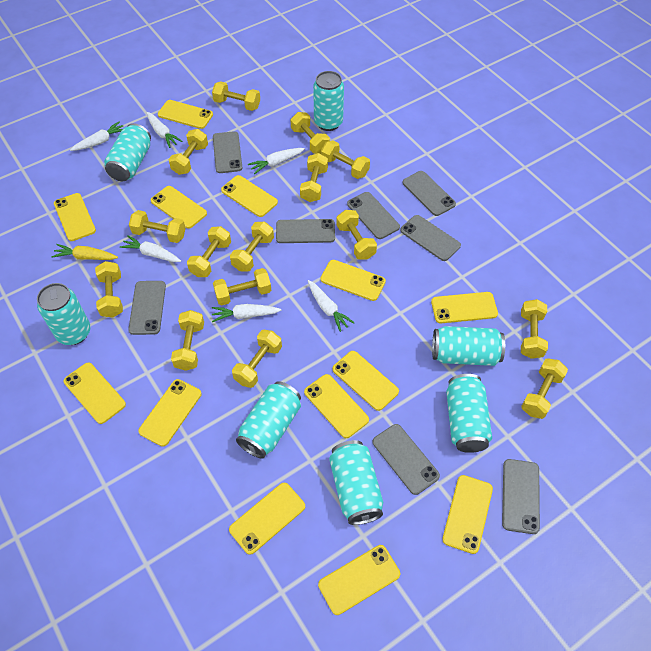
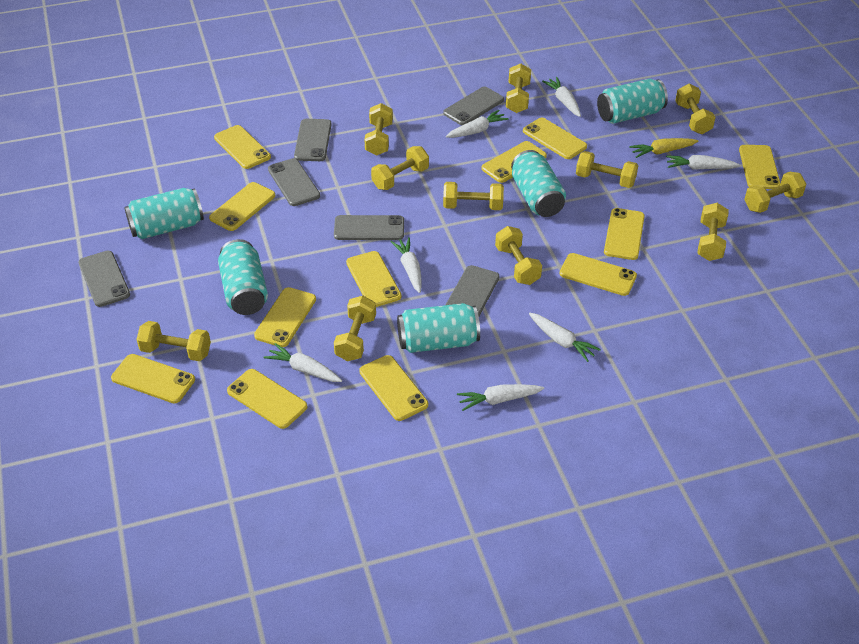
grey phone: 8 -> 6
turquoise can: 7 -> 5
white carrot: 6 -> 7
yellow dumbbell: 15 -> 11
yellow phone: 13 -> 12

